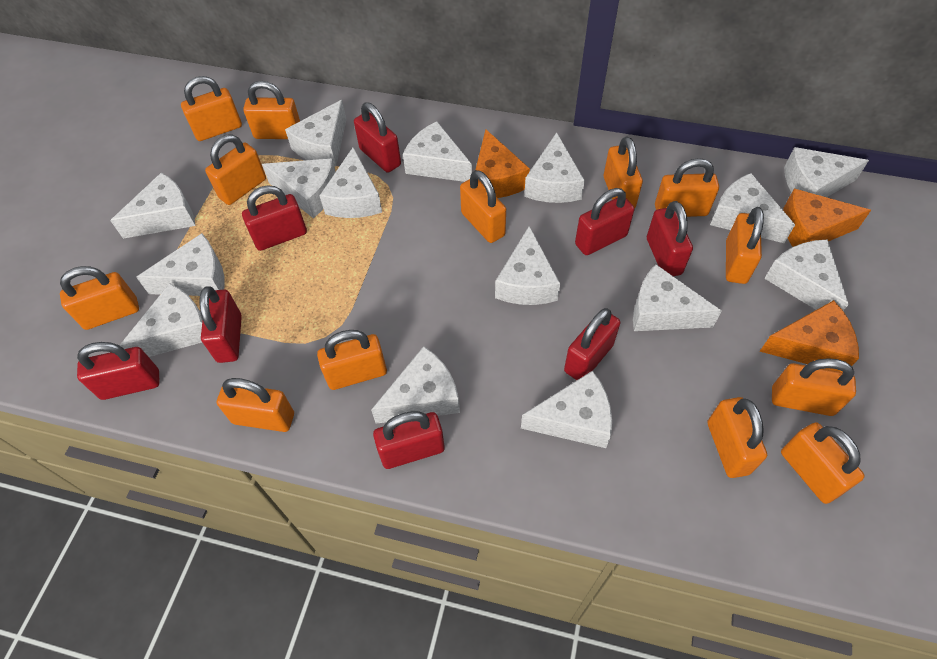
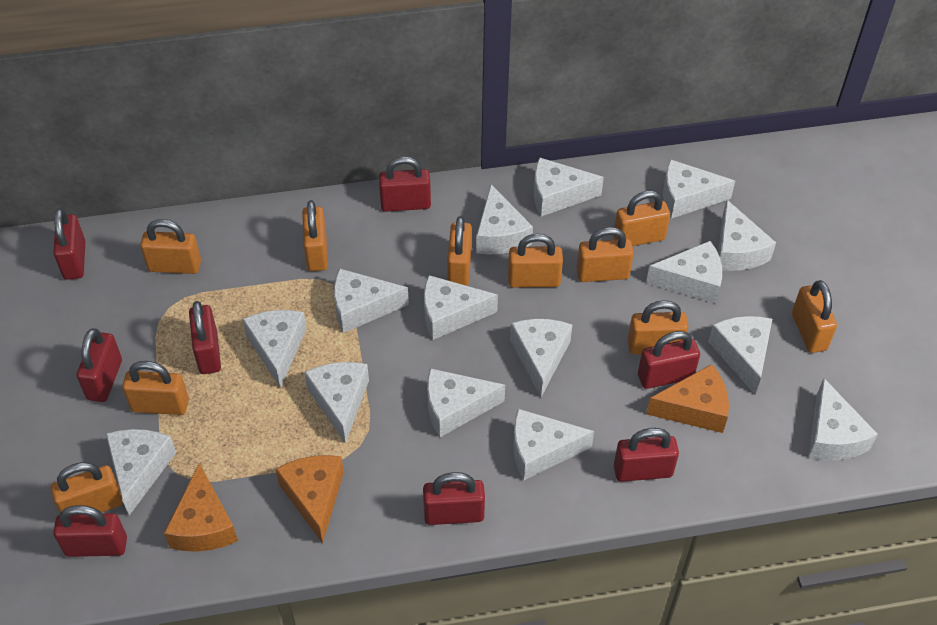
orange padlock: 13 -> 10

